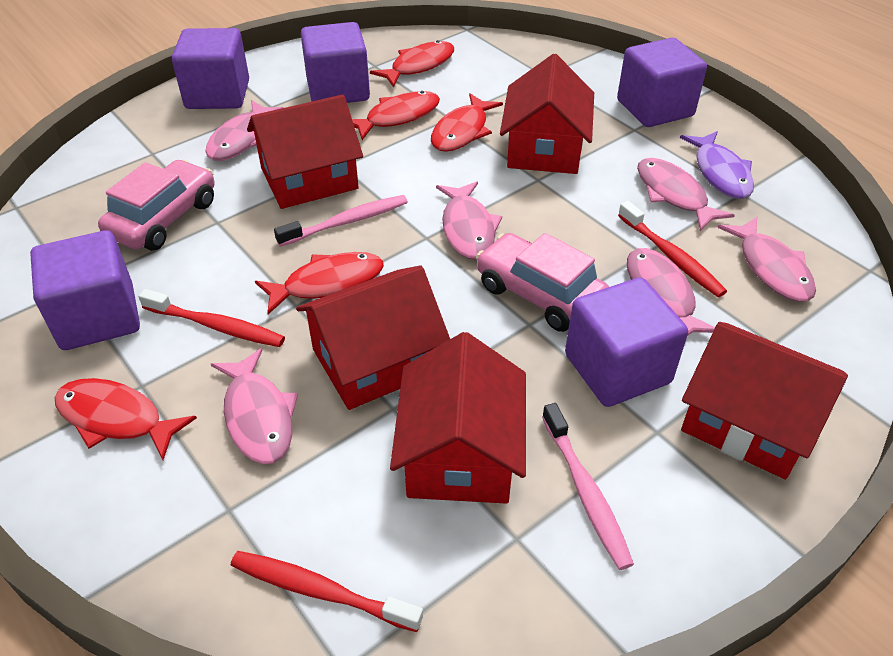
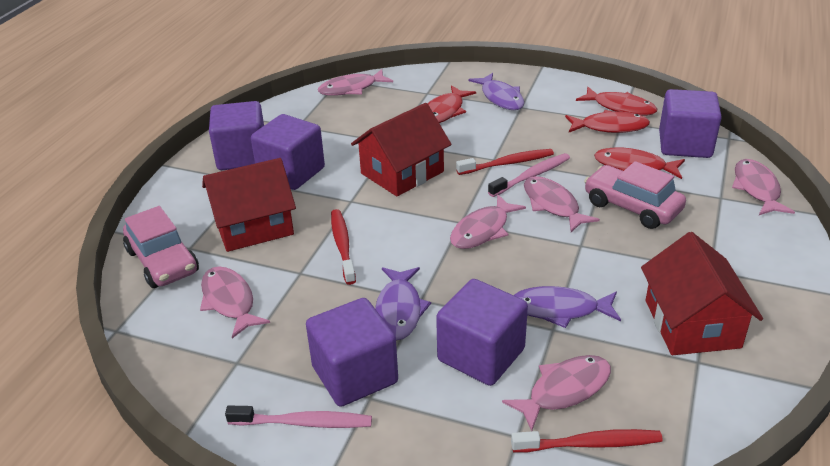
purple fish: 1 -> 3
red fish: 5 -> 4
red house: 5 -> 3

